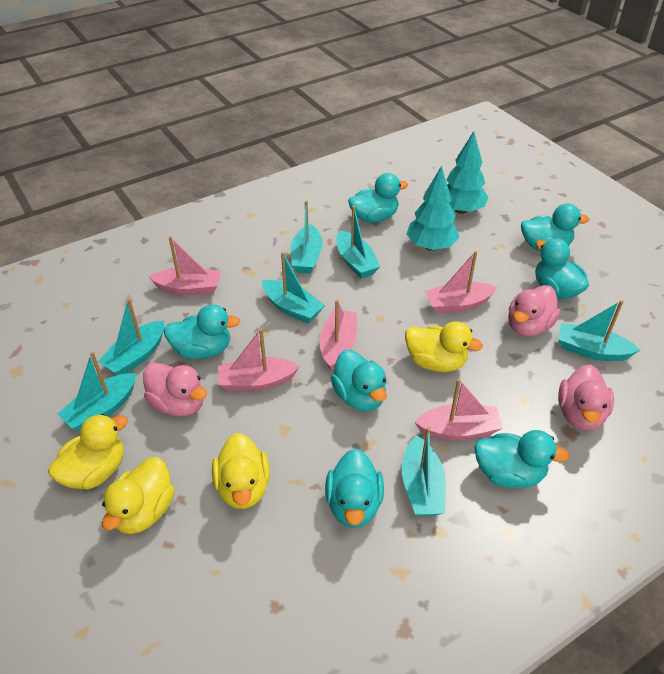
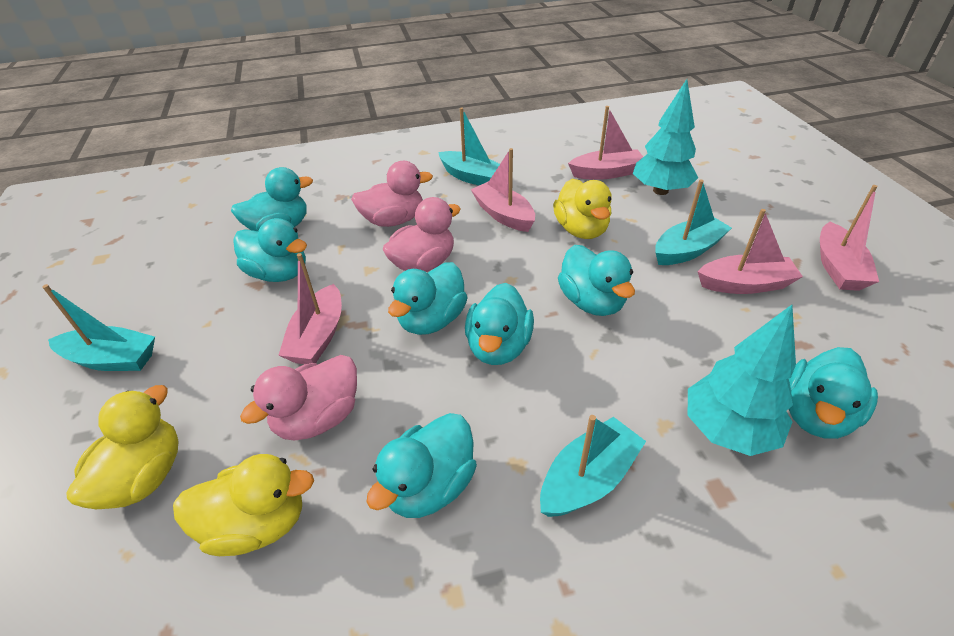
turquoise boat: 7 -> 4
yellow duck: 4 -> 3

